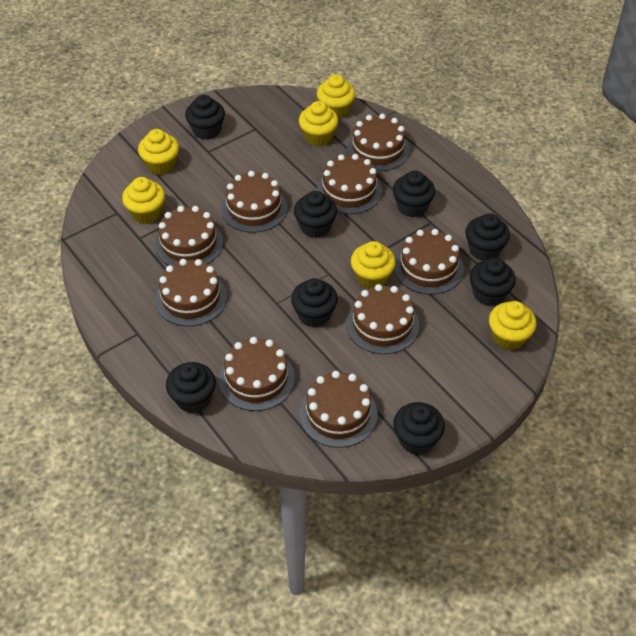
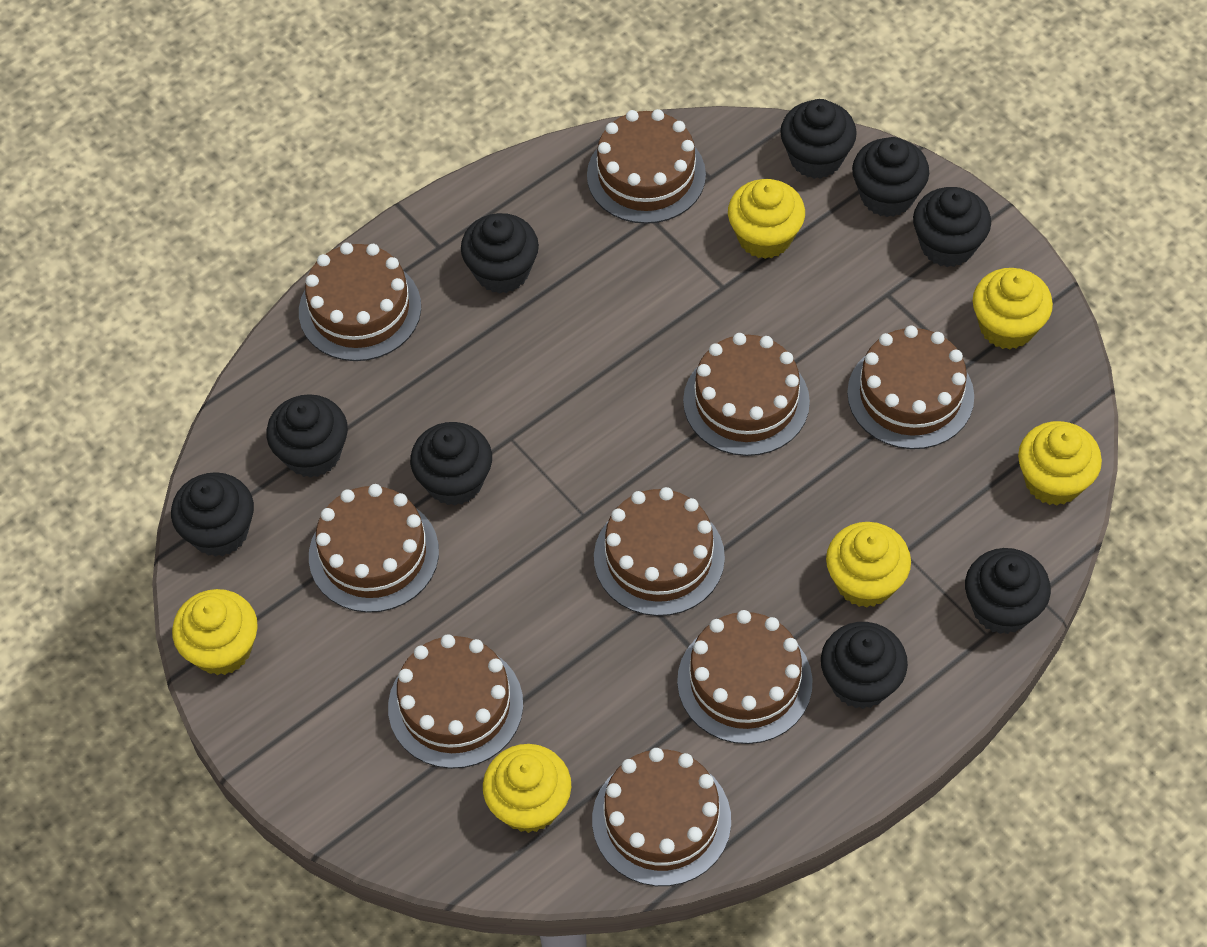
black cupcake: 8 -> 9

